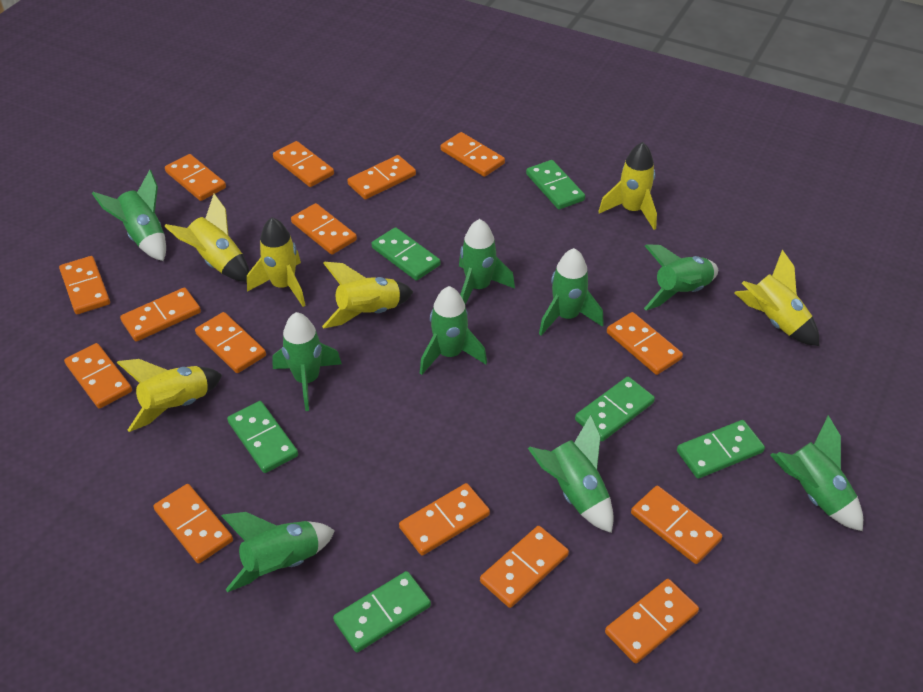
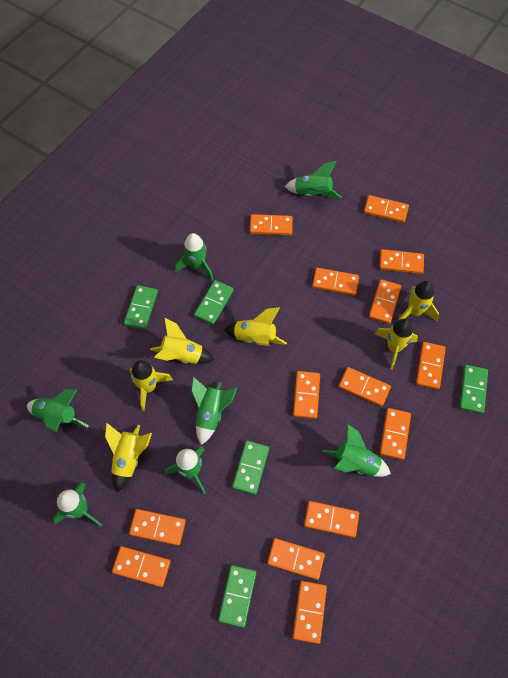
green domino: 6 -> 5
green rocket: 9 -> 7
orange domino: 15 -> 14

